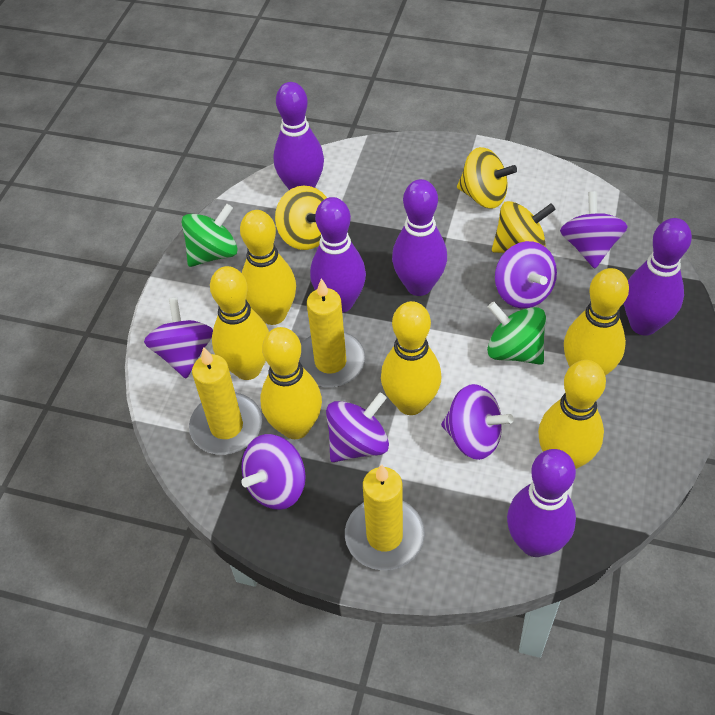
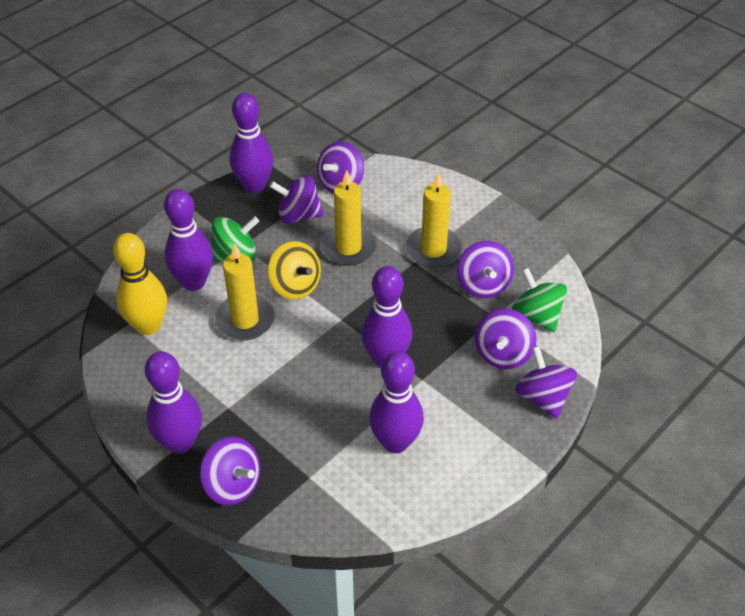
yellow bowling pin: 6 -> 1
yellow spinning top: 3 -> 1

